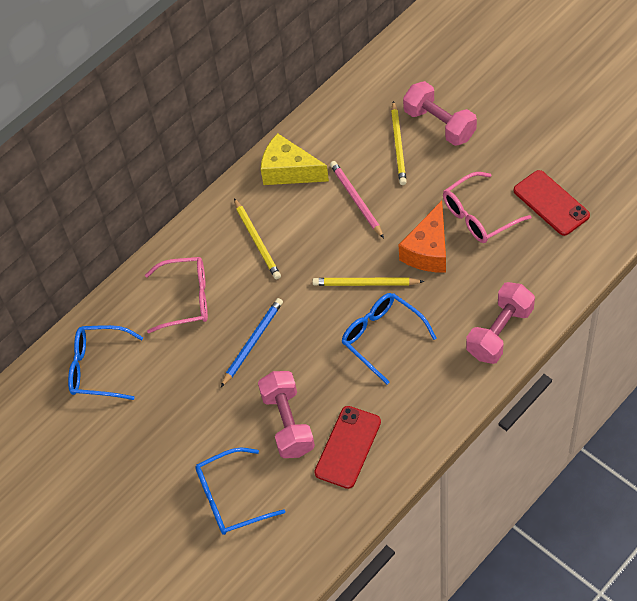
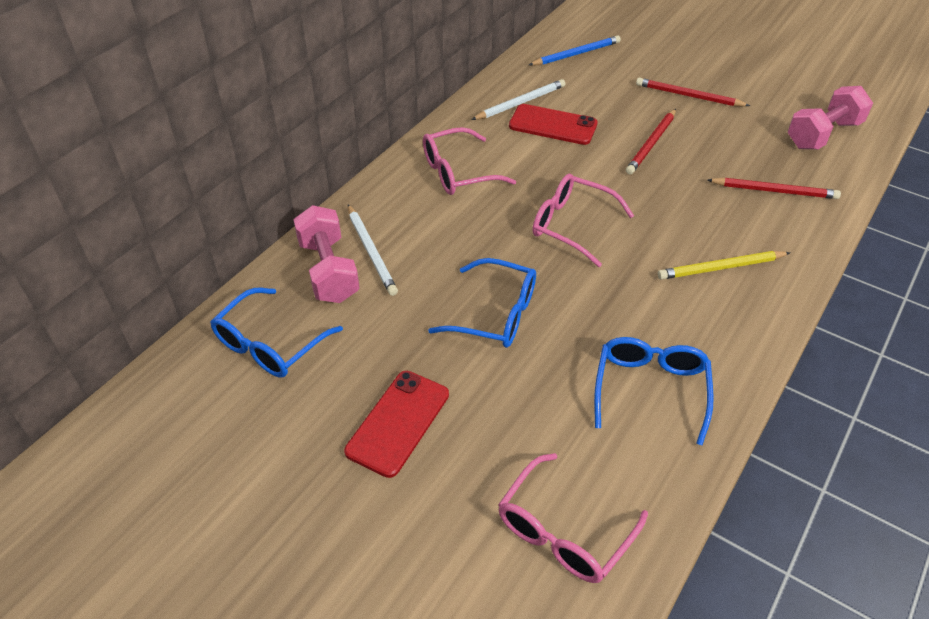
orange cheese: 1 -> 0
pink dumbbell: 3 -> 2
pink glasses: 2 -> 3
pink pencil: 1 -> 0
red pencil: 0 -> 3
white pencil: 0 -> 2
yellow cheese: 1 -> 0
yellow pencil: 3 -> 1

